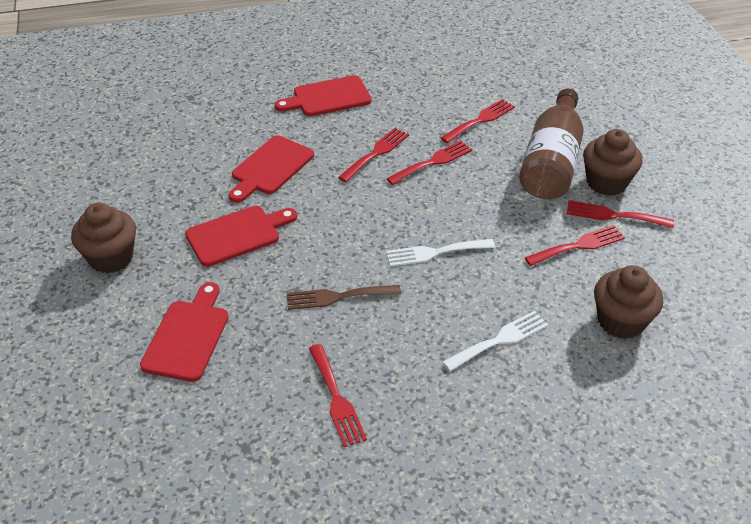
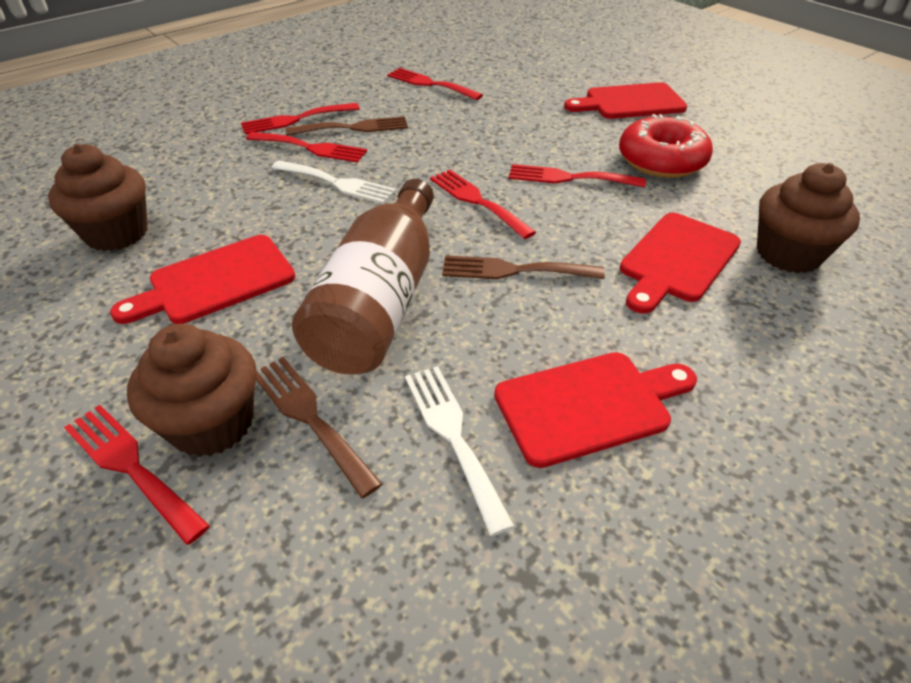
brown fork: 1 -> 3
red donut: 0 -> 1

